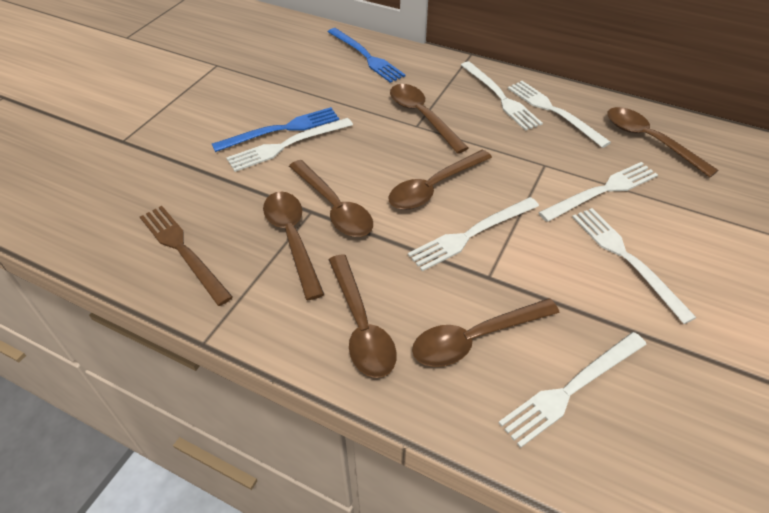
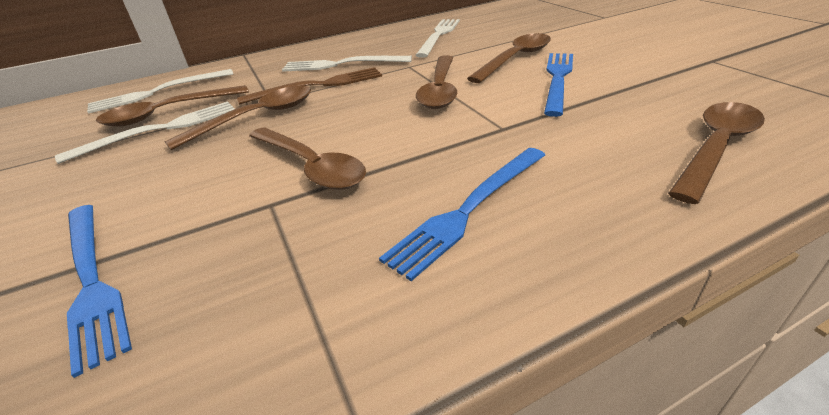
blue fork: 2 -> 3
brown spoon: 7 -> 6
white fork: 7 -> 4

